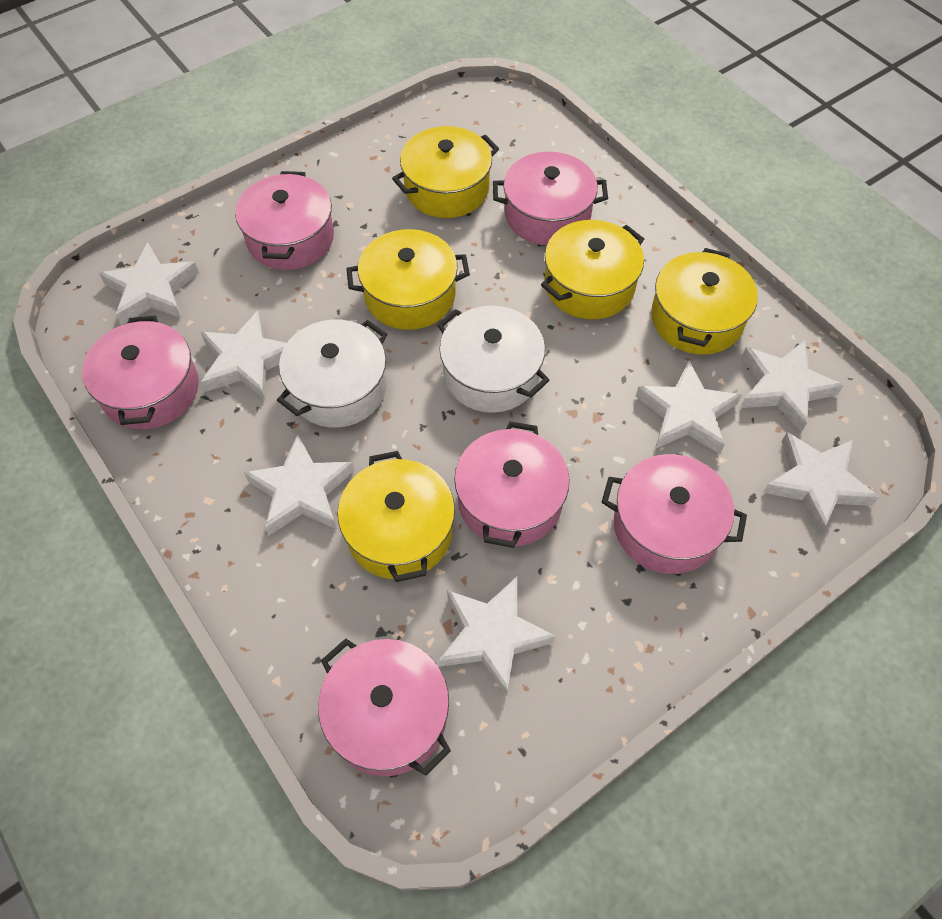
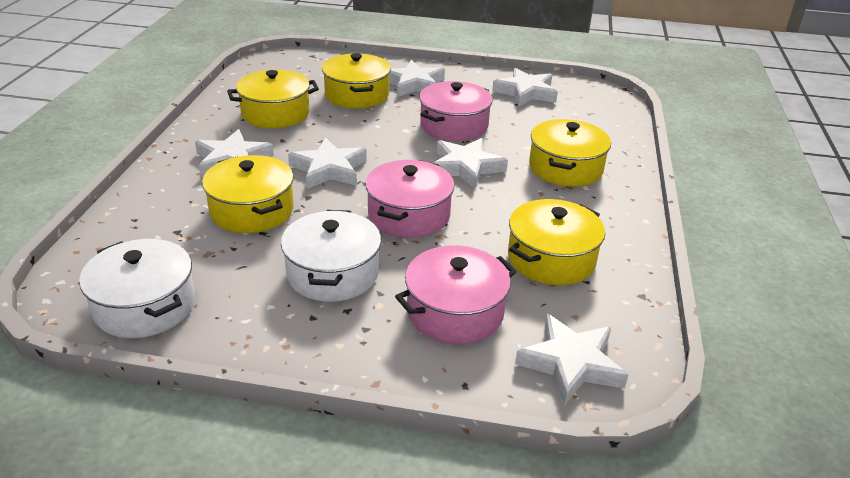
pink pot: 6 -> 3
white star: 7 -> 6

